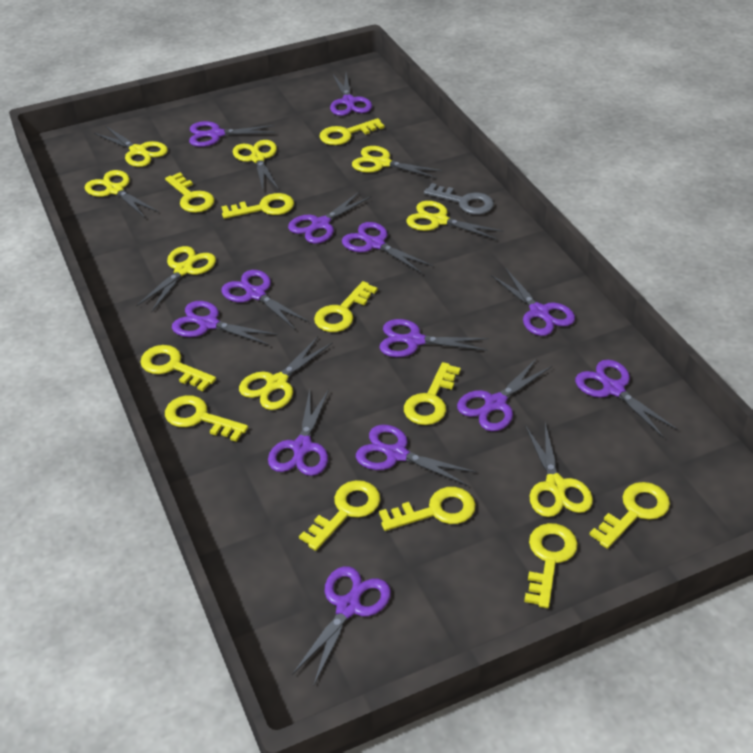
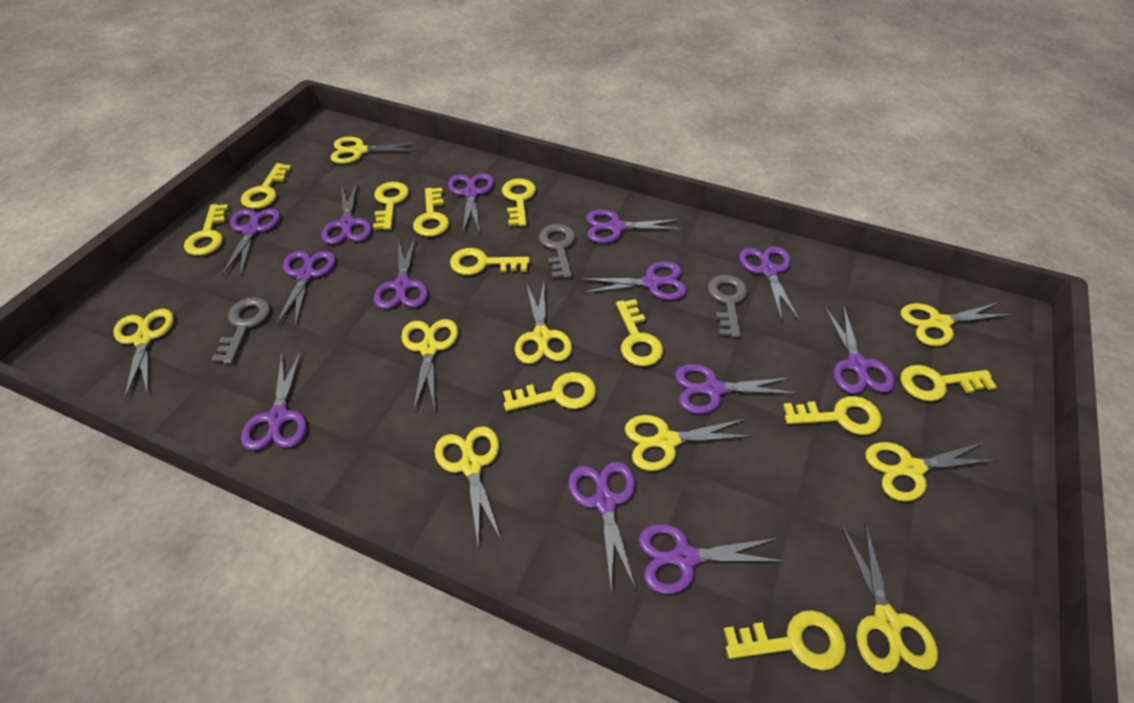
grey key: 1 -> 3
yellow scissors: 8 -> 9

